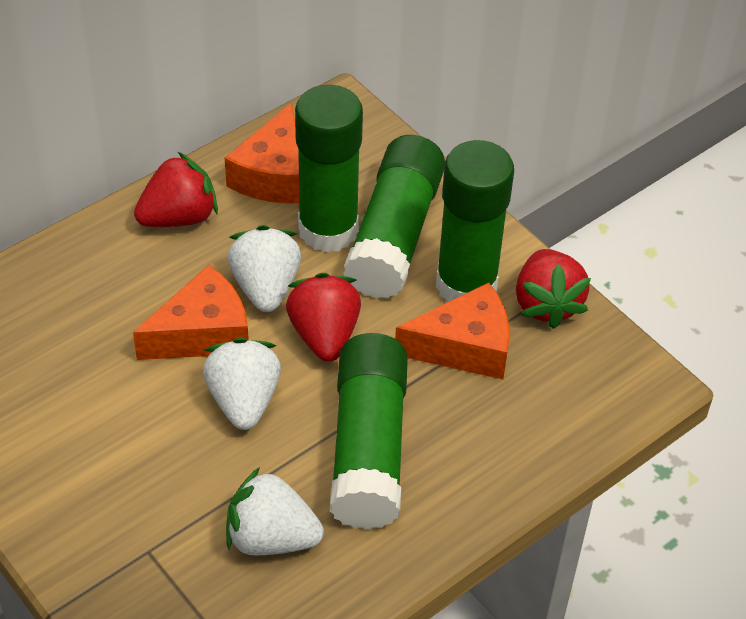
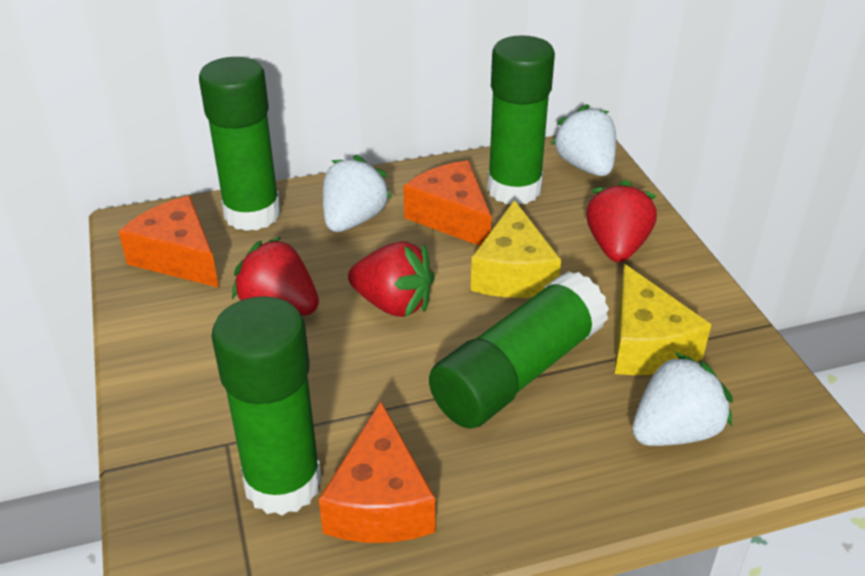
yellow cheese: 0 -> 2

